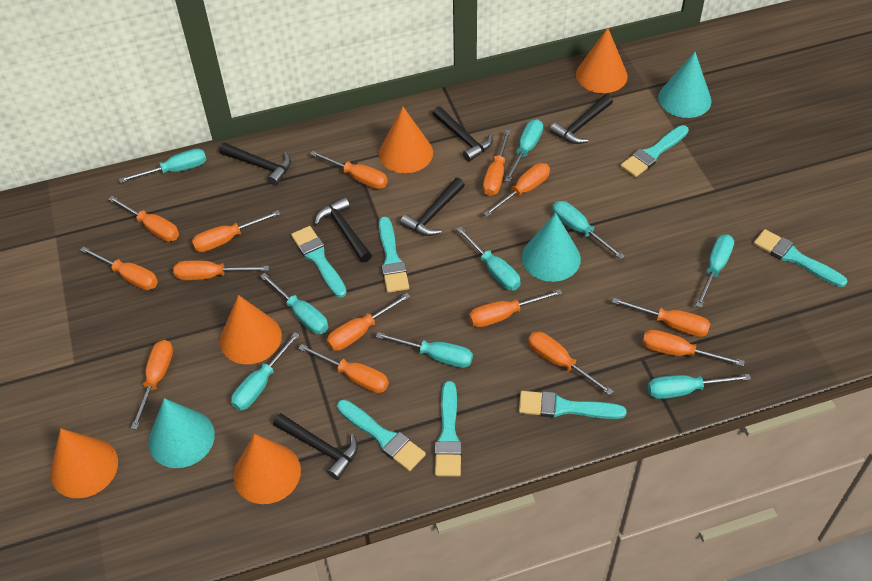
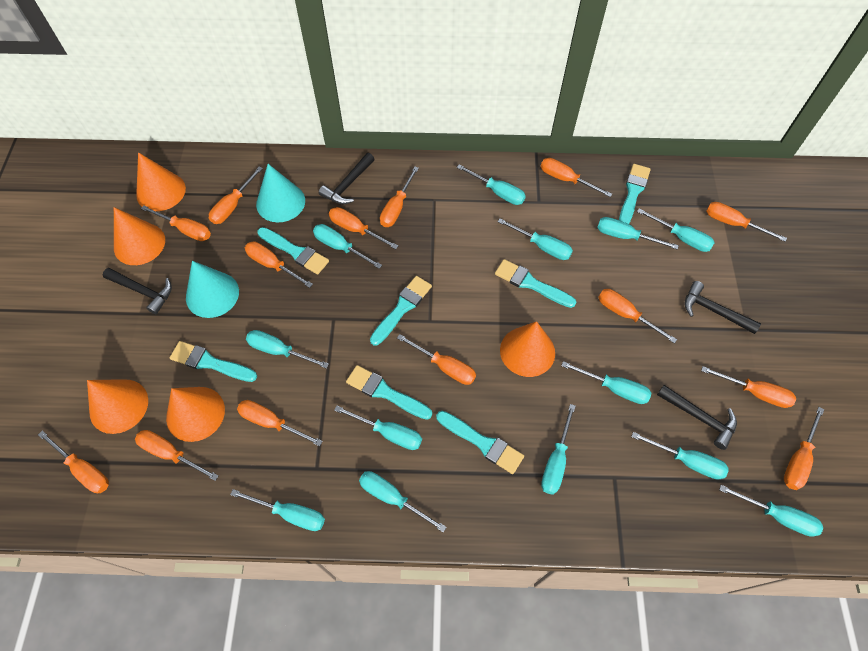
black hammer: 6 -> 4
turquoise cone: 3 -> 2
turquoise screwdriver: 9 -> 13

